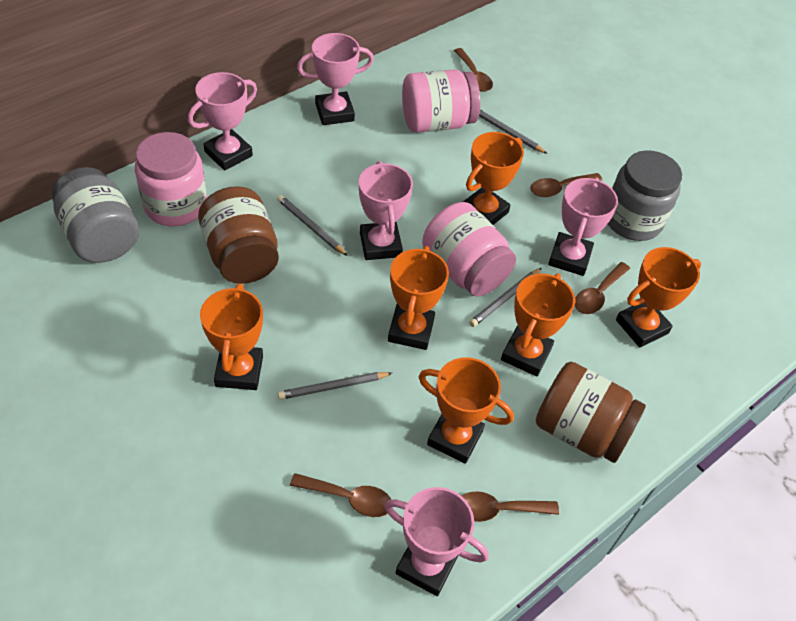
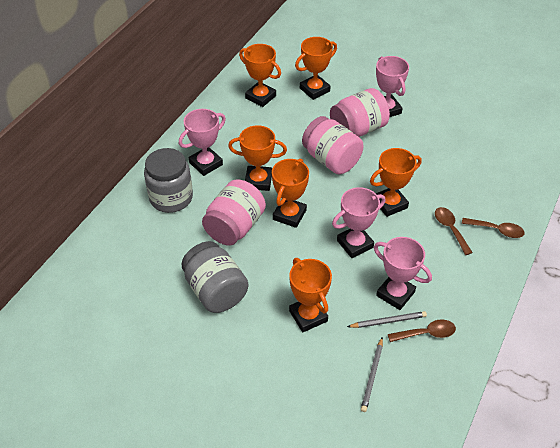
brown jar: 2 -> 0
brown spoon: 5 -> 3
grey pencil: 4 -> 2
pink trophy: 5 -> 4

